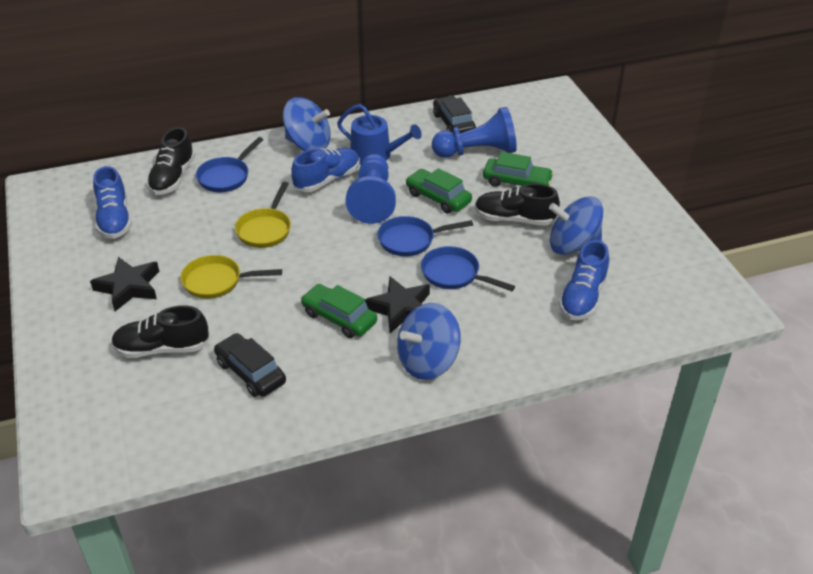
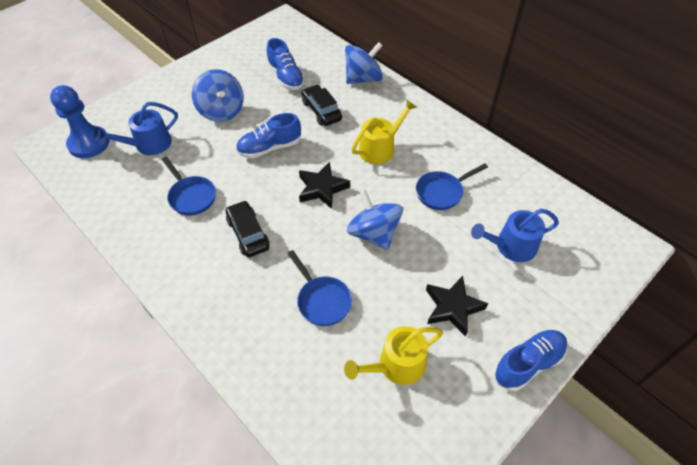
black shoe: 3 -> 0
blue pawn: 2 -> 1
blue watering can: 1 -> 2
green car: 3 -> 0
yellow pan: 2 -> 0
yellow watering can: 0 -> 2

